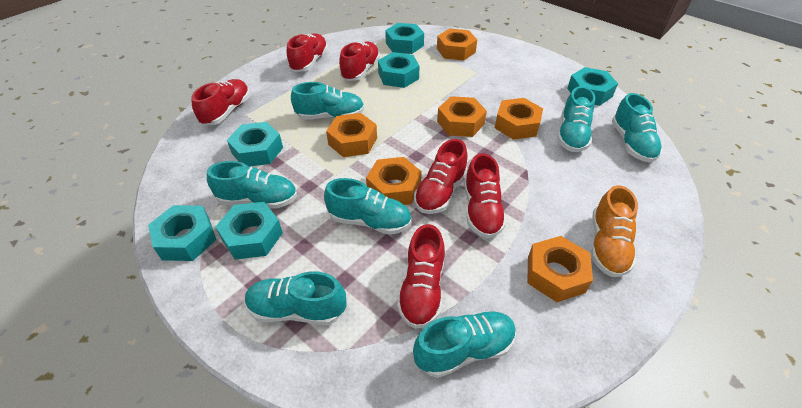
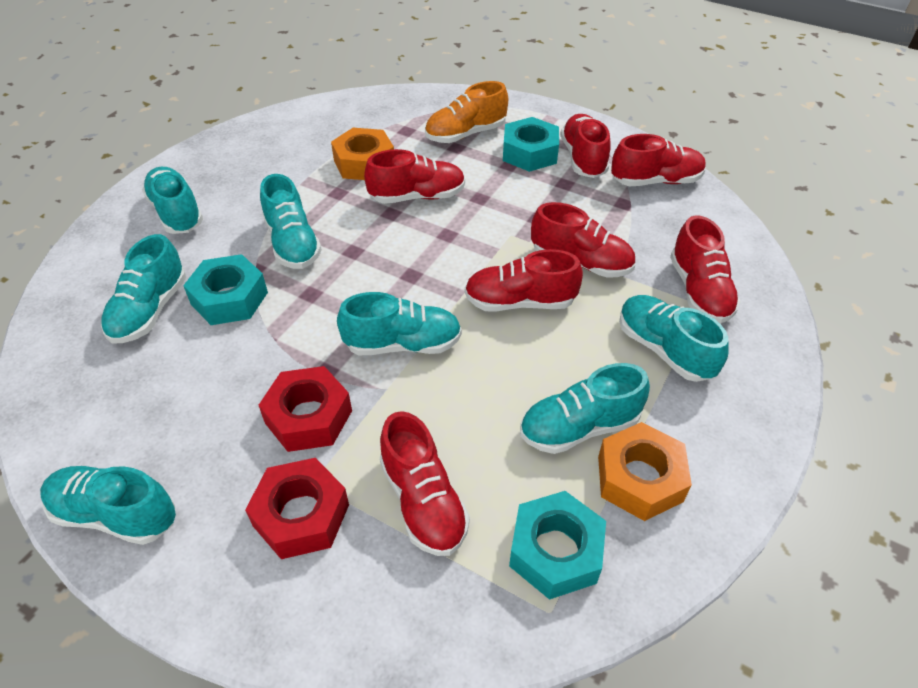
orange nut: 6 -> 2
red nut: 0 -> 2
red shoe: 6 -> 7
turquoise nut: 6 -> 3

